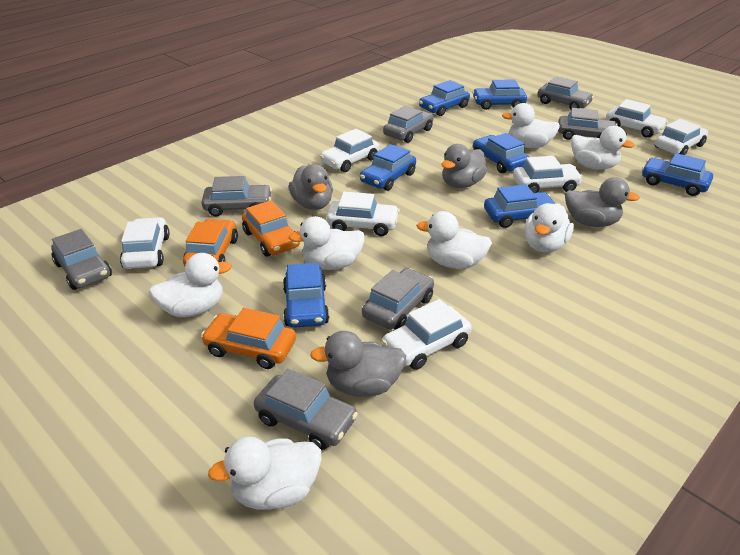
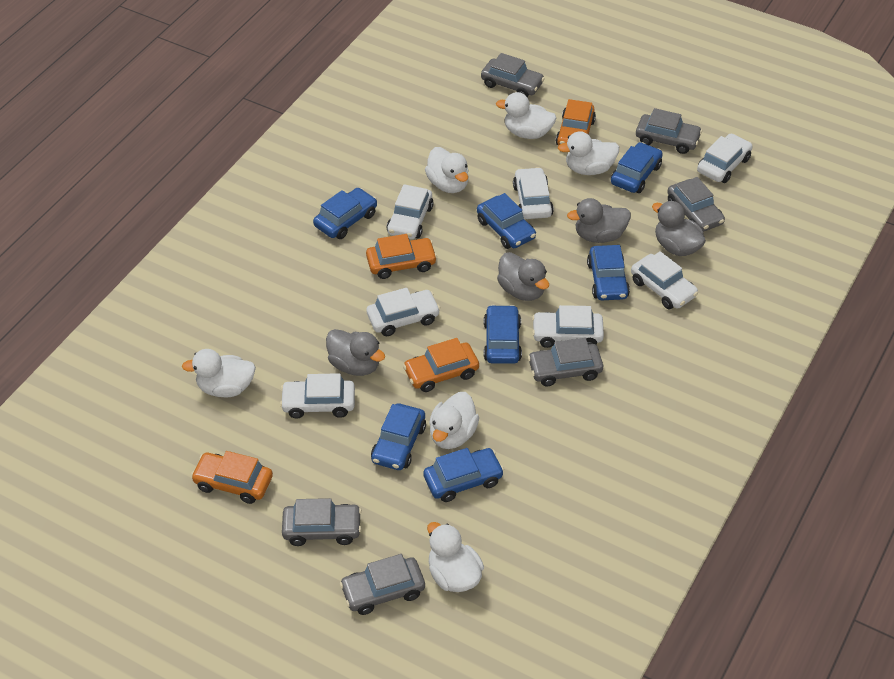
grey car: 7 -> 6
orange car: 3 -> 4
white duck: 7 -> 6

